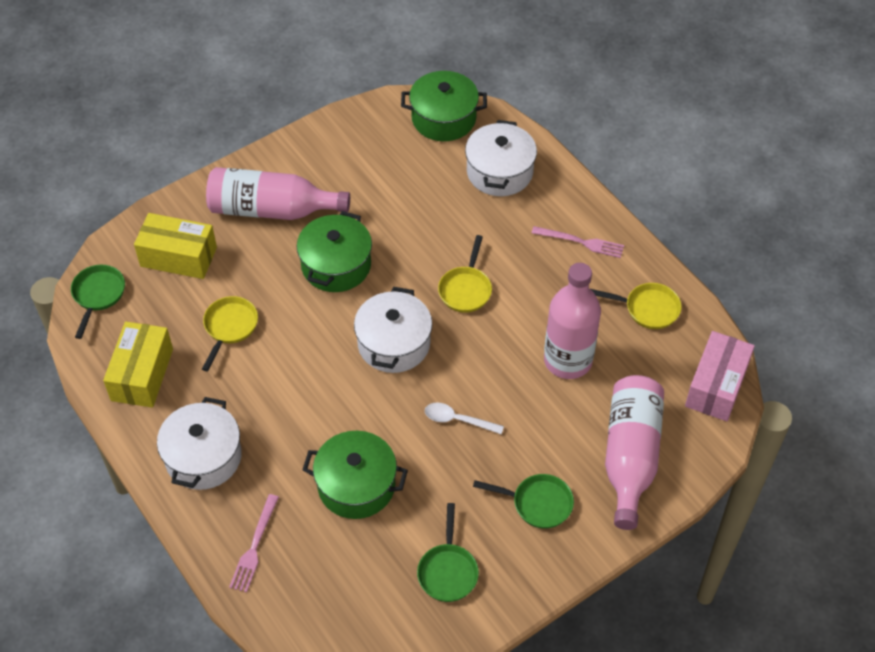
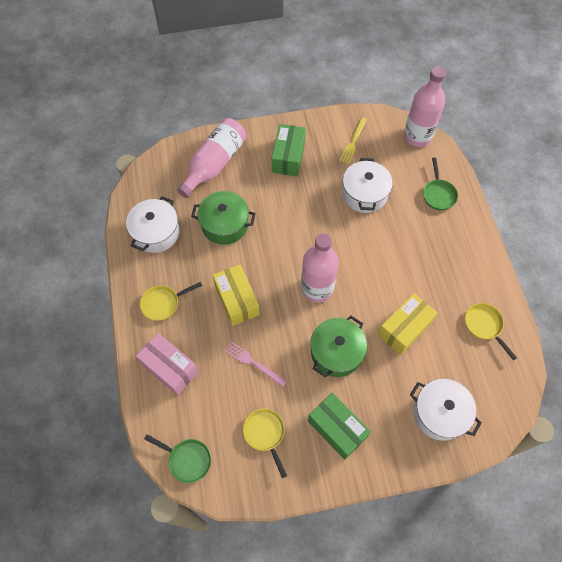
green box: 0 -> 2
green pan: 3 -> 2
green pot: 3 -> 2
pink fork: 2 -> 1
white spoon: 1 -> 0
yellow fork: 0 -> 1

